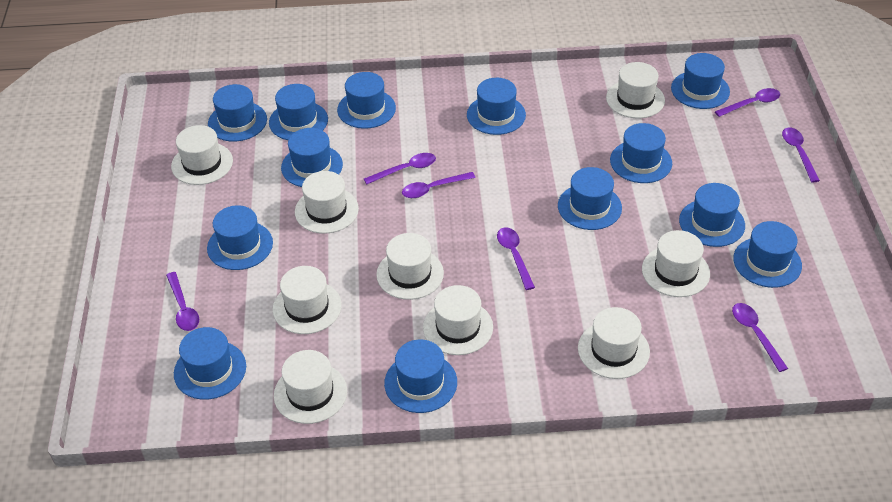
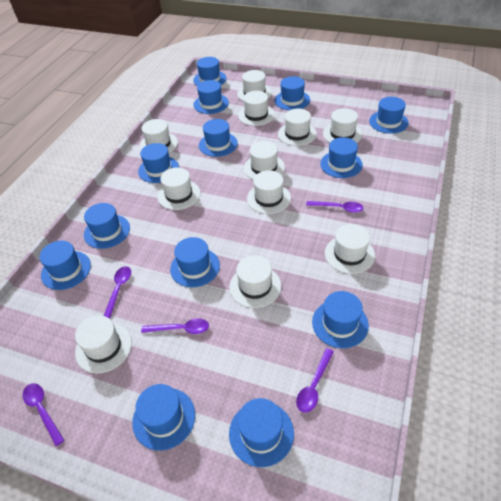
purple spoon: 7 -> 5
white hat: 9 -> 11

